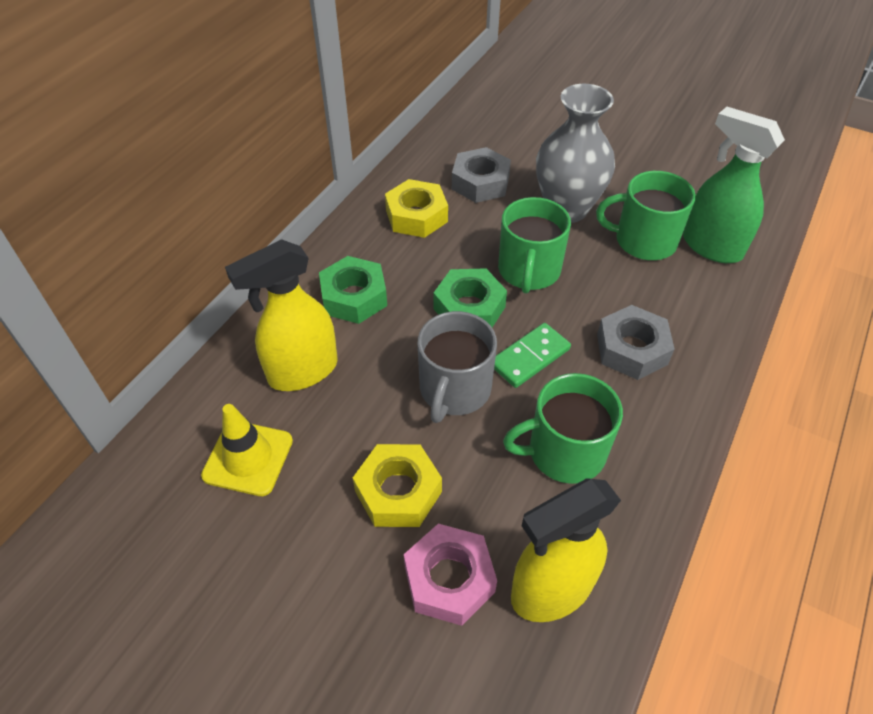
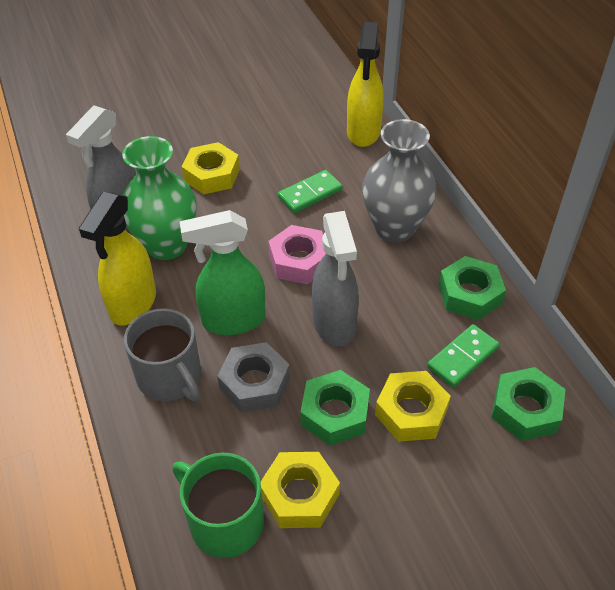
green domino: 1 -> 2
green mug: 3 -> 1
green nut: 2 -> 3
green vase: 0 -> 1
grey nut: 2 -> 1
grey spray bottle: 0 -> 2
yellow nut: 2 -> 3
yellow traffic cone: 1 -> 0

